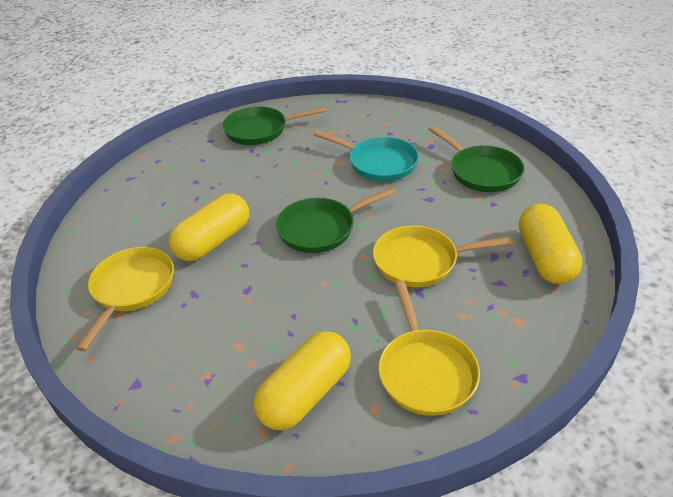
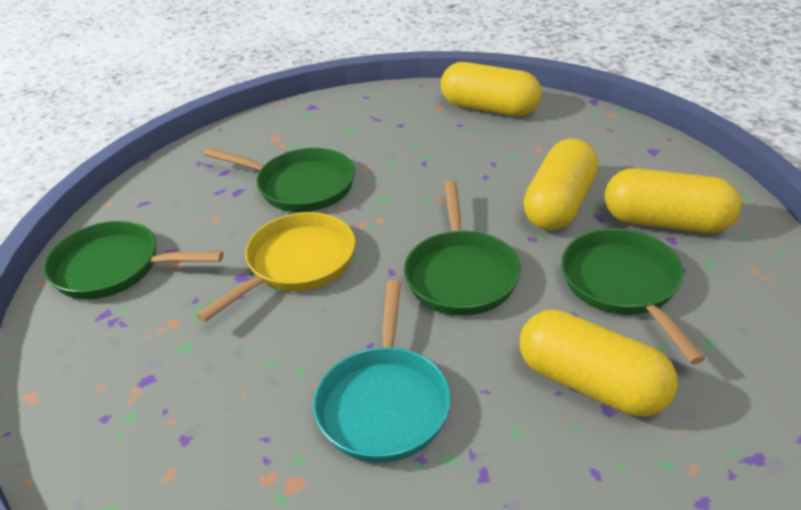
green pan: 3 -> 4
yellow capsule: 3 -> 4
yellow pan: 3 -> 1

